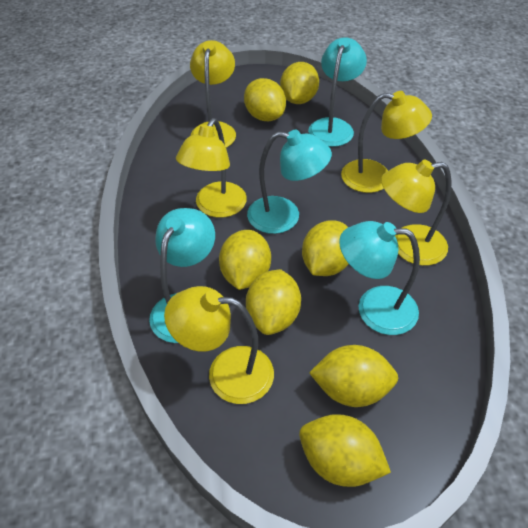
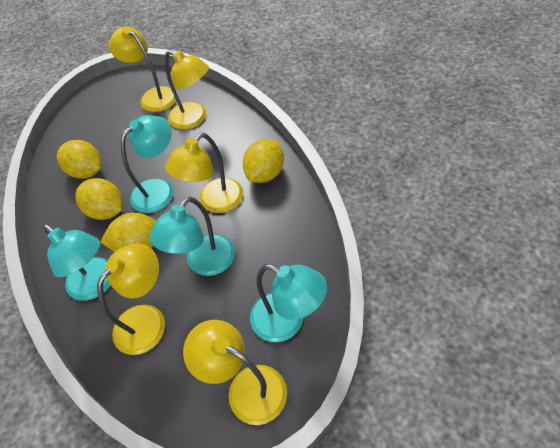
yellow lemon: 7 -> 4

